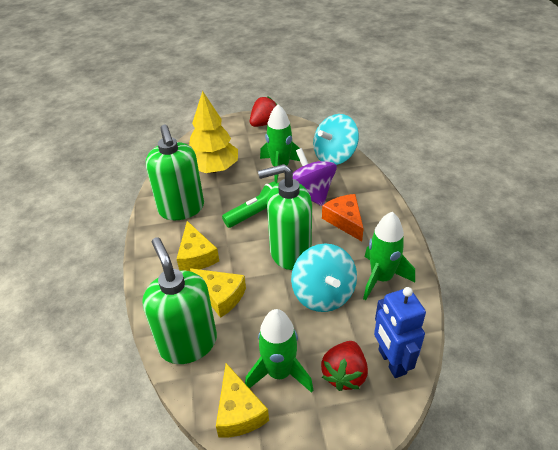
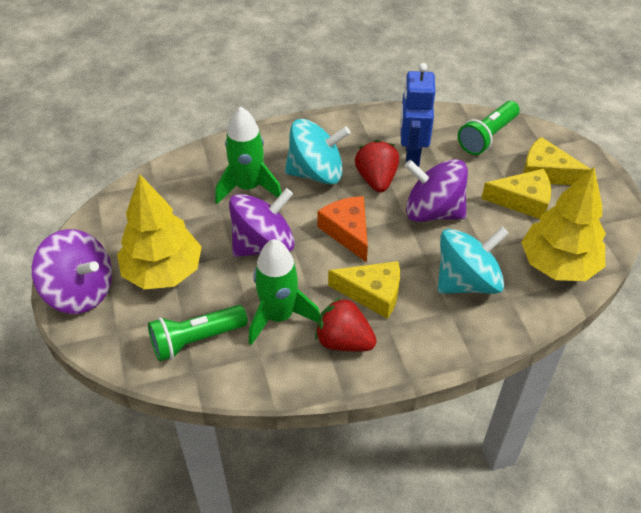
green flashlight: 1 -> 2
green rocket: 3 -> 2
green soap dispenser: 3 -> 0
purple spinning top: 1 -> 3
yellow tree: 1 -> 2

